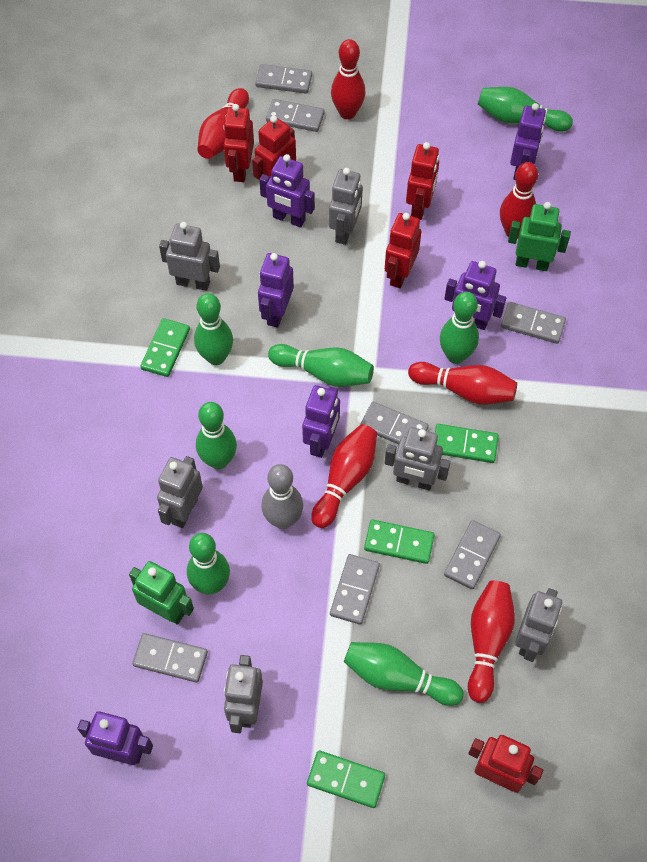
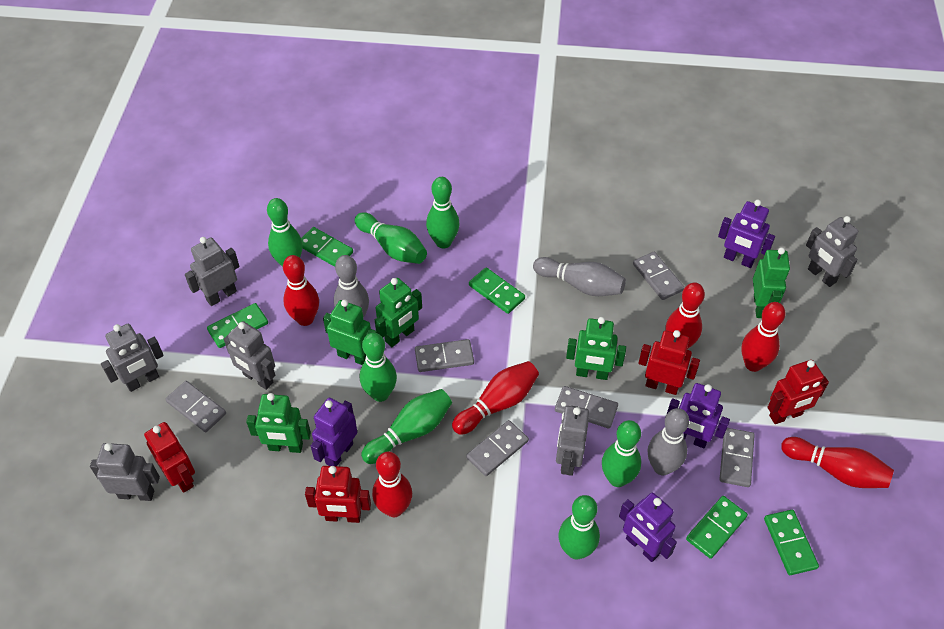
green domino: 4 -> 5
green robot: 2 -> 5
grey bowling pin: 1 -> 3
grey domino: 7 -> 6
purple robot: 6 -> 4
red robot: 5 -> 4

